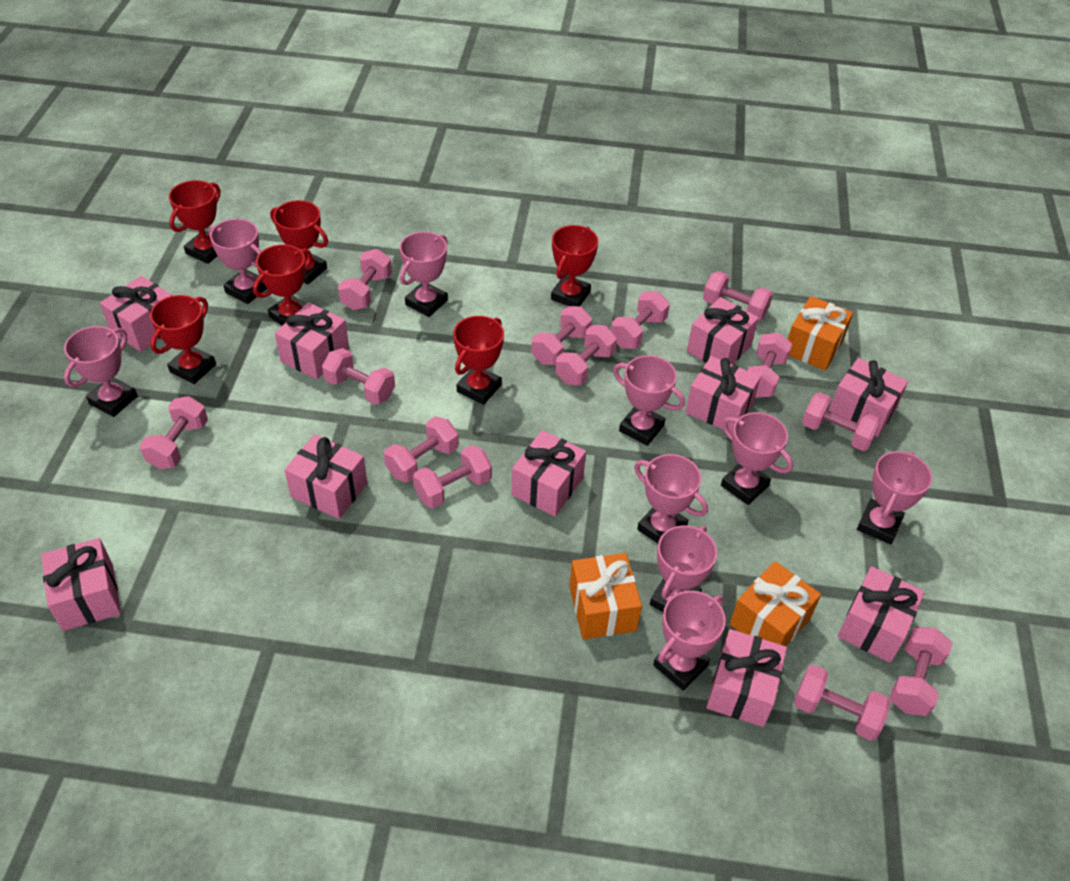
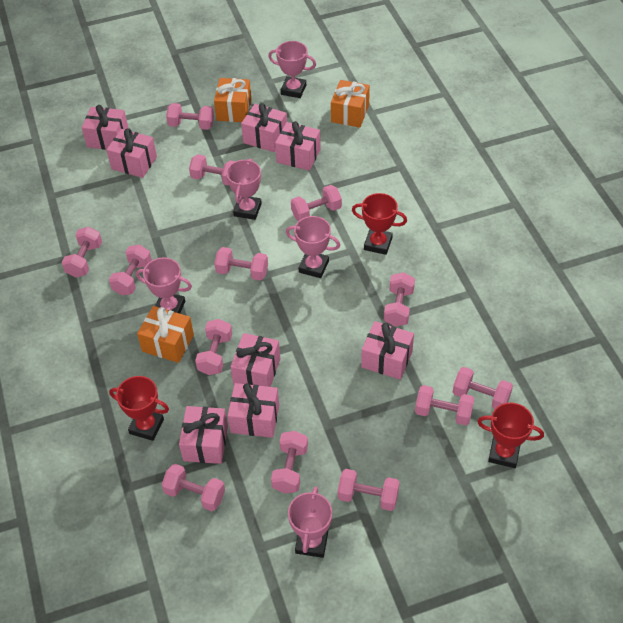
pink gift: 10 -> 8
pink trophy: 9 -> 5
red trophy: 6 -> 3

